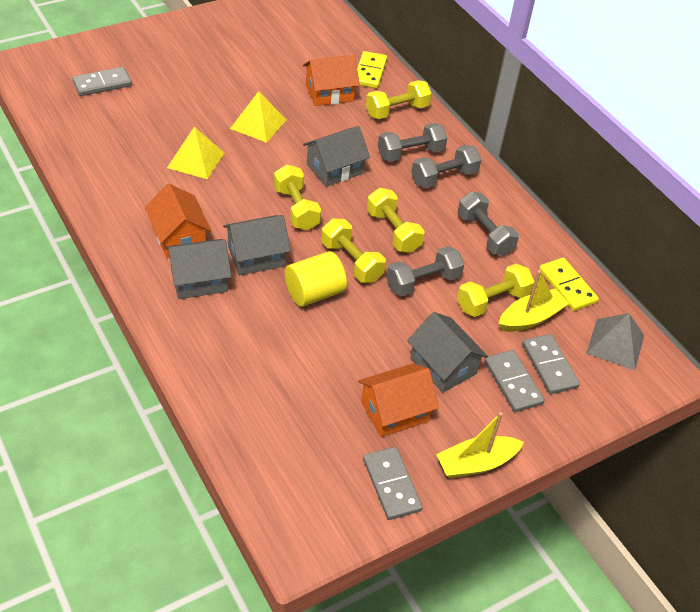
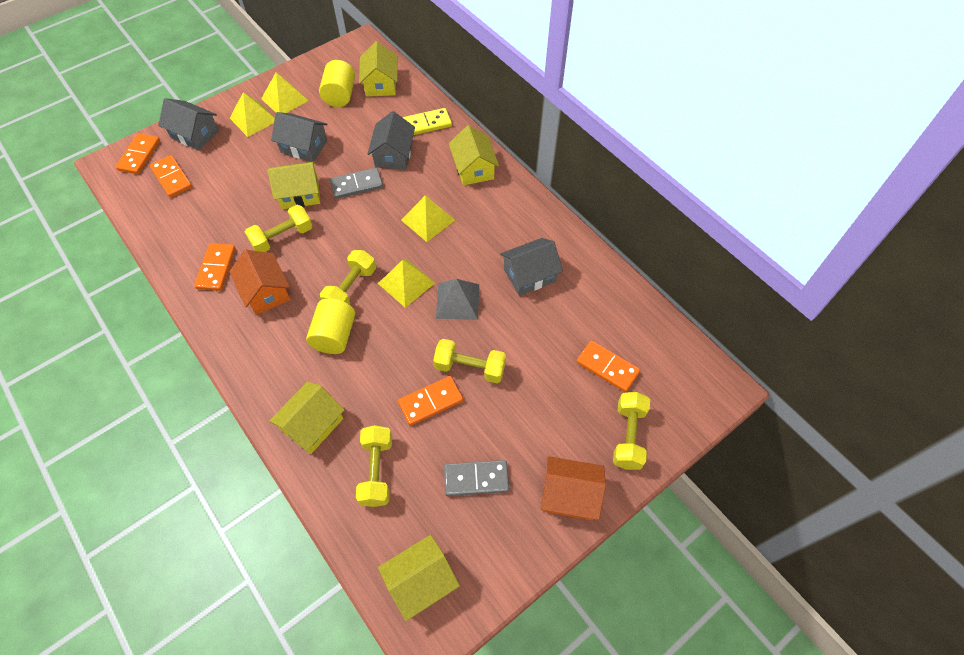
grey domino: 4 -> 2
grey dumbbell: 4 -> 0
orange domino: 0 -> 5
orange house: 3 -> 2
yellow boat: 2 -> 0
yellow cylinder: 1 -> 2
yellow domino: 2 -> 1
yellow house: 0 -> 5
yellow pyramid: 2 -> 4

